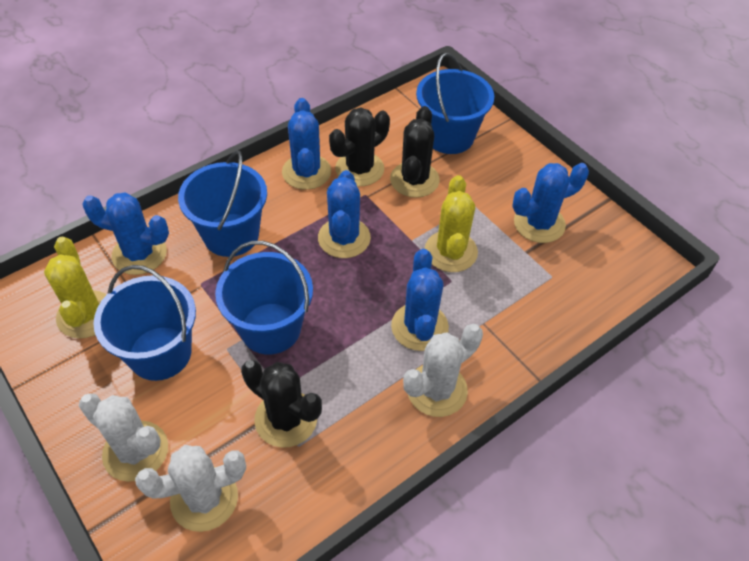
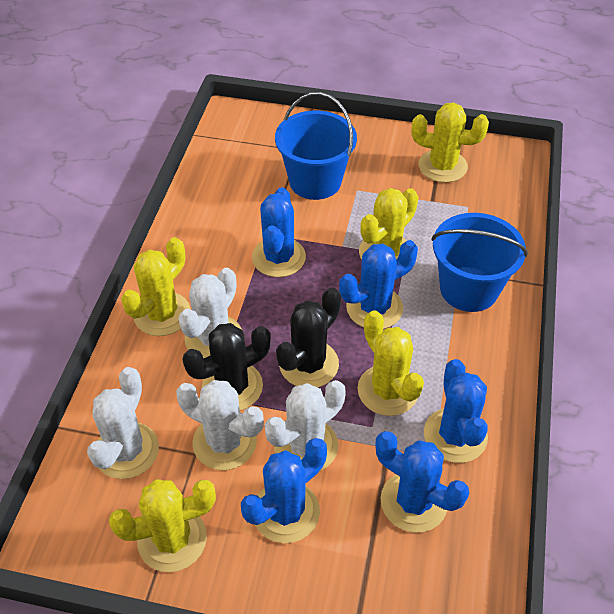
black cactus: 3 -> 2
blue bucket: 4 -> 2
white cactus: 3 -> 4
yellow cactus: 2 -> 5

